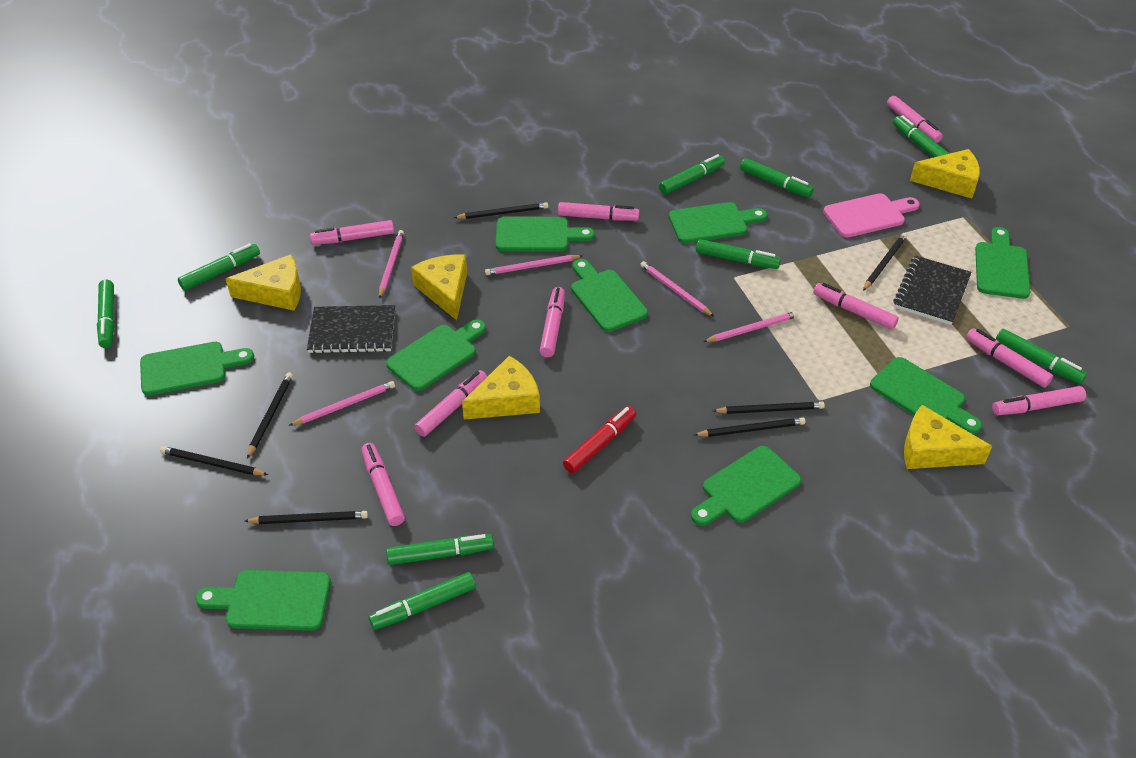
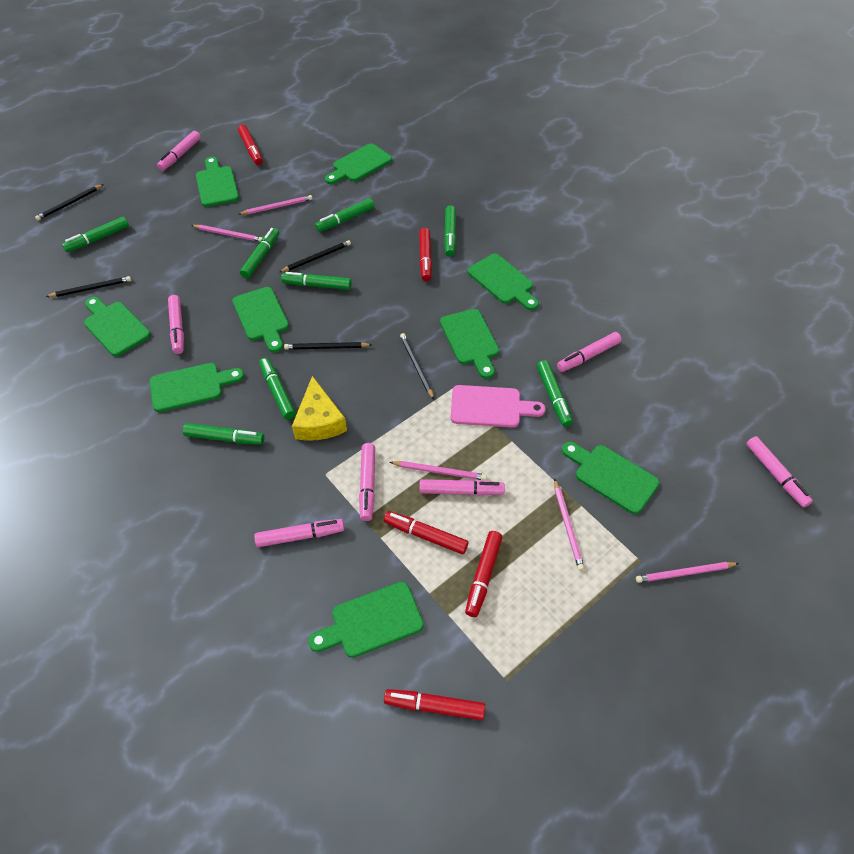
black notebook: 2 -> 0
black pencil: 7 -> 5
green marker: 9 -> 8
pink marker: 9 -> 7
red marker: 1 -> 5
yellow cheese: 5 -> 1

